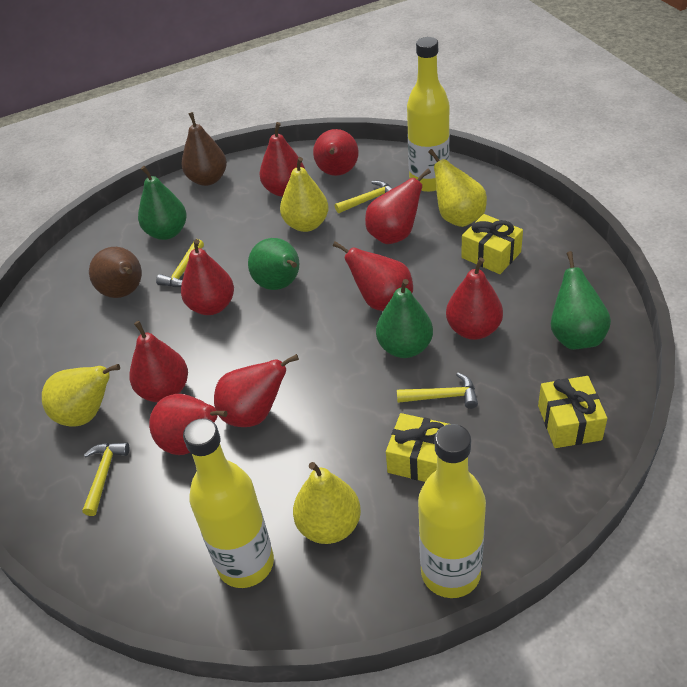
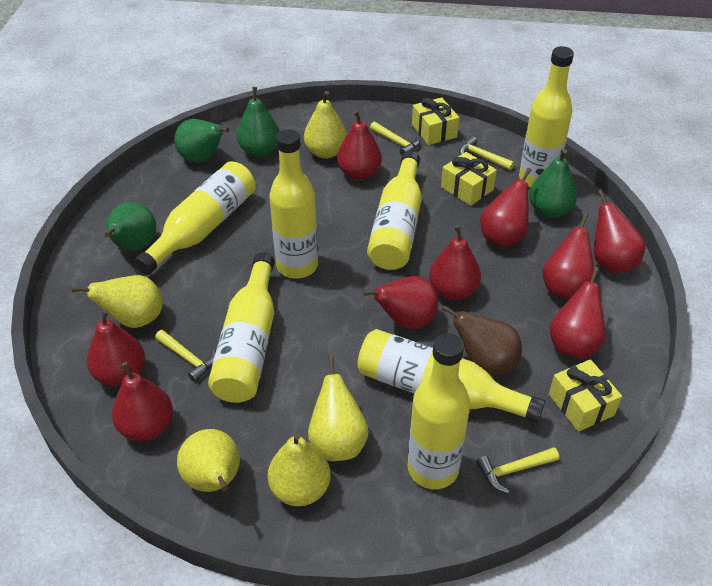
brown pear: 2 -> 1
yellow bottle: 3 -> 7
yellow pear: 4 -> 5

